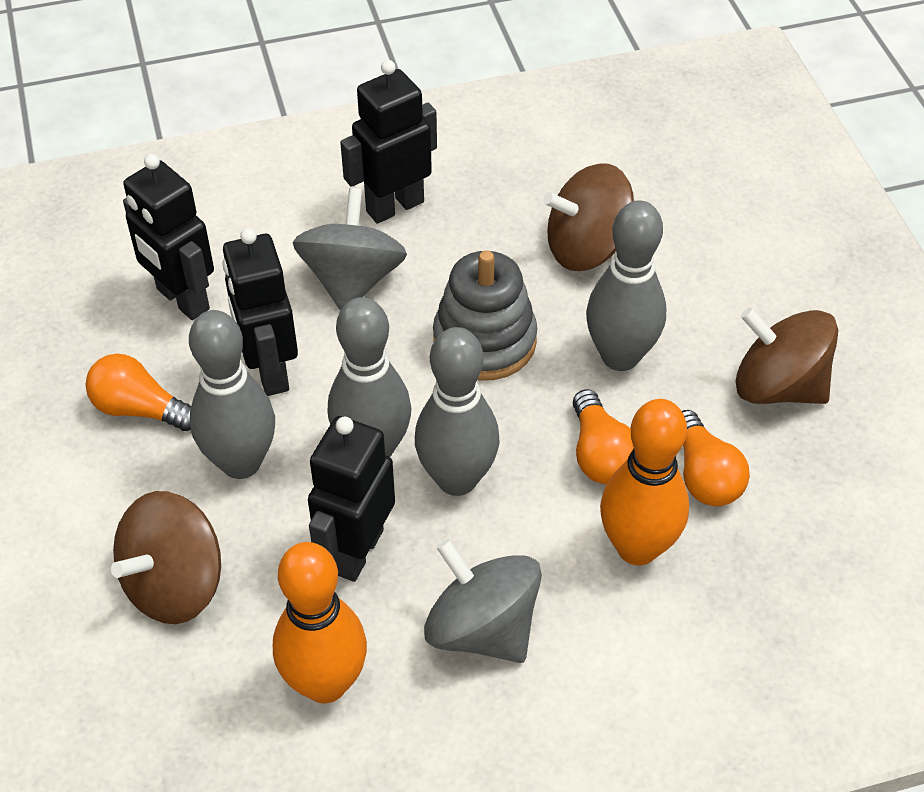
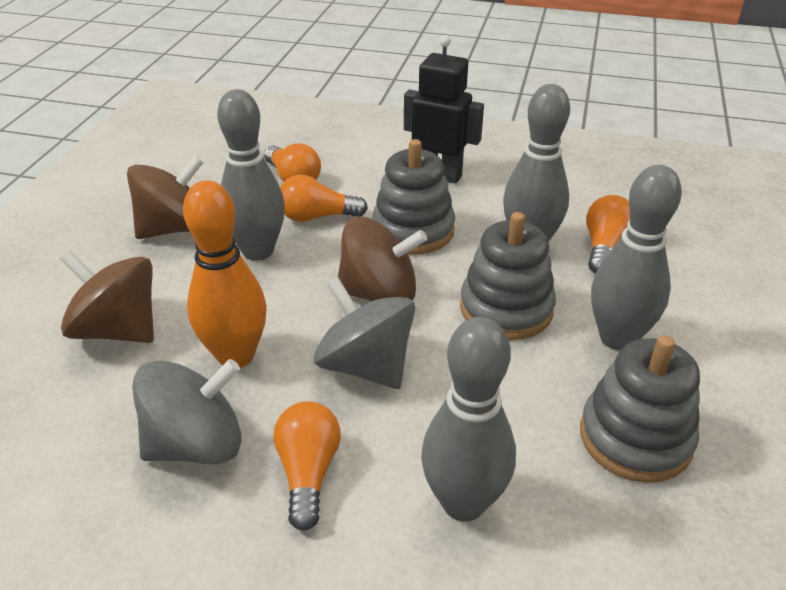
black robot: 4 -> 1
grey stacking toy: 1 -> 3
orange bowling pin: 2 -> 1
orange light bulb: 3 -> 4

